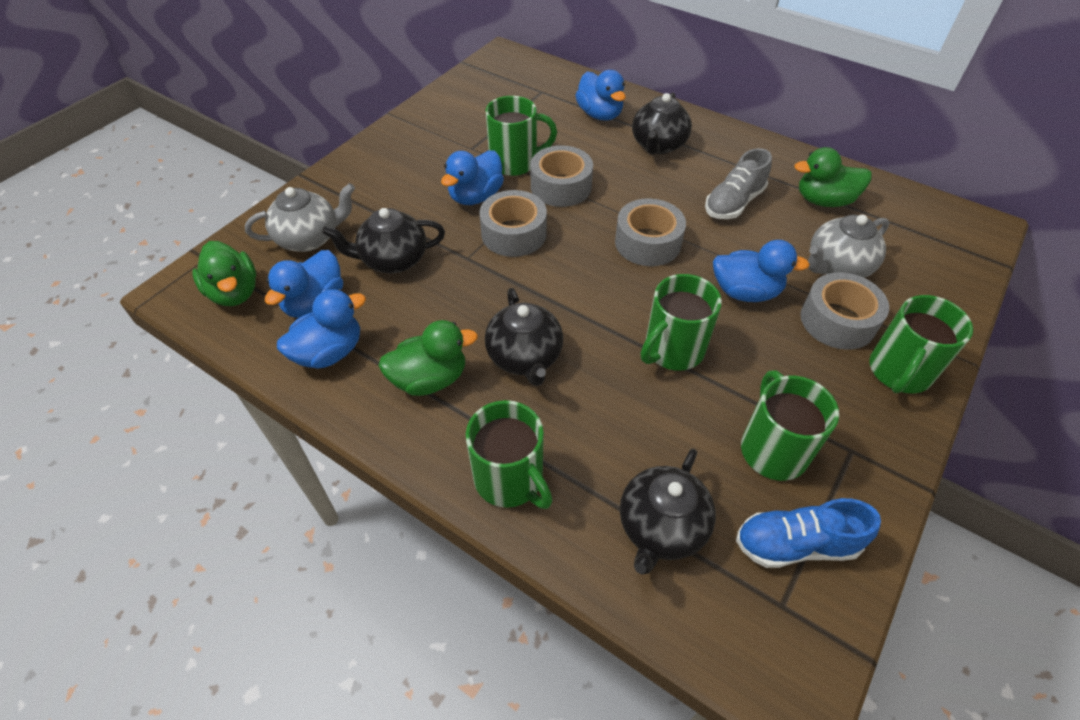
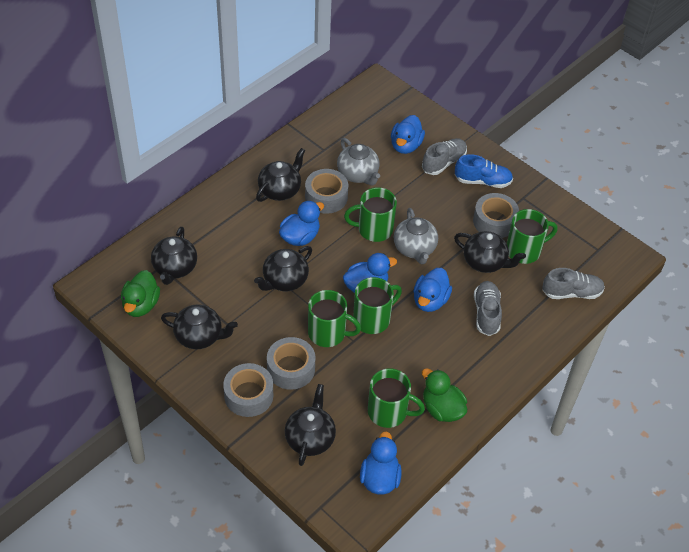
black teapot: 4 -> 6
green duck: 3 -> 2
grey shoe: 1 -> 3

